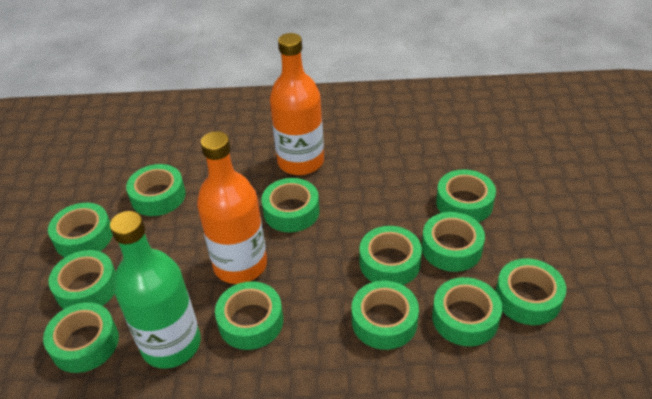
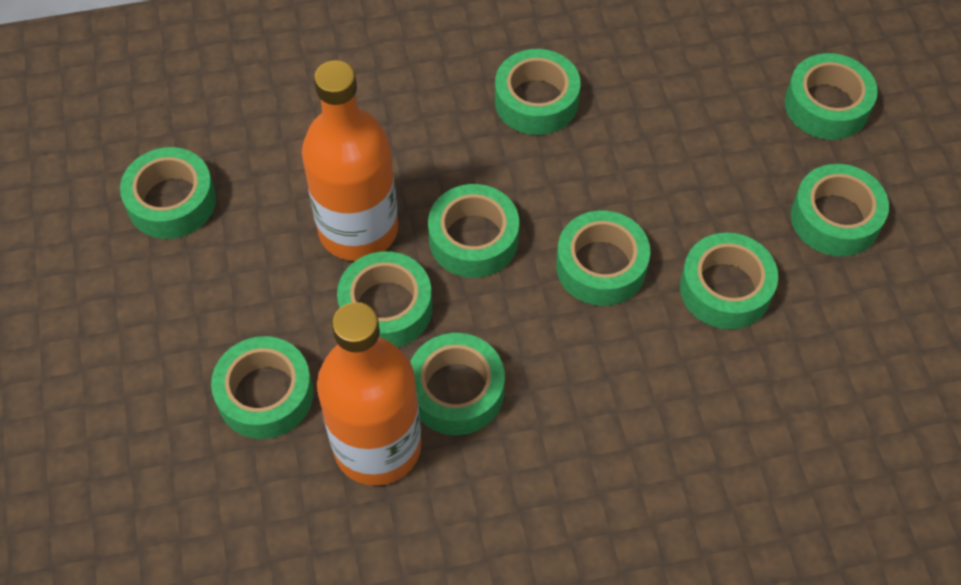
green bottle: 1 -> 0
green tape: 12 -> 10

